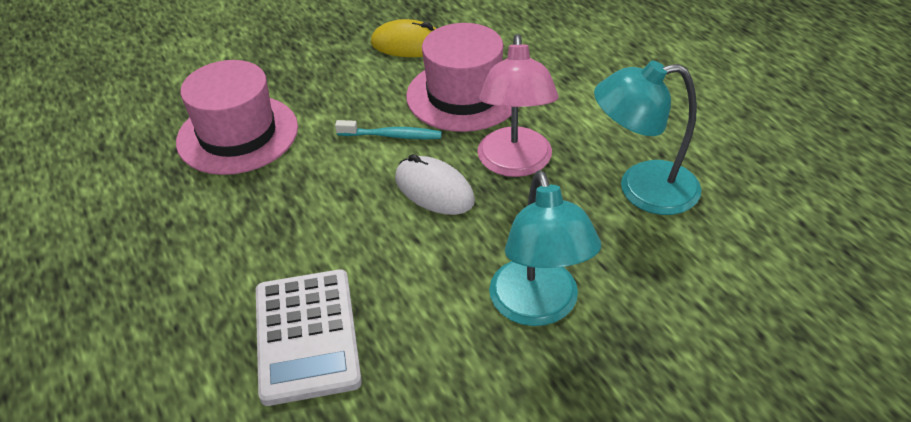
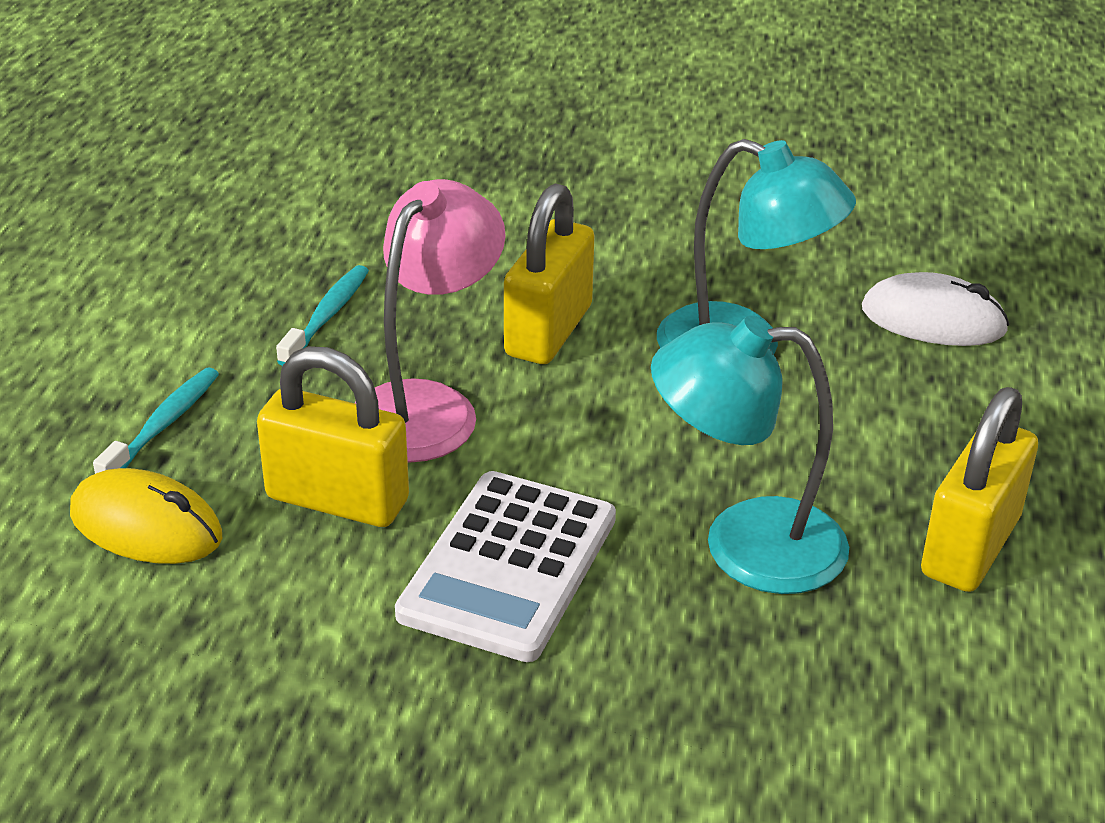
pink hat: 2 -> 0
turquoise toothbrush: 1 -> 2
yellow padlock: 0 -> 3

